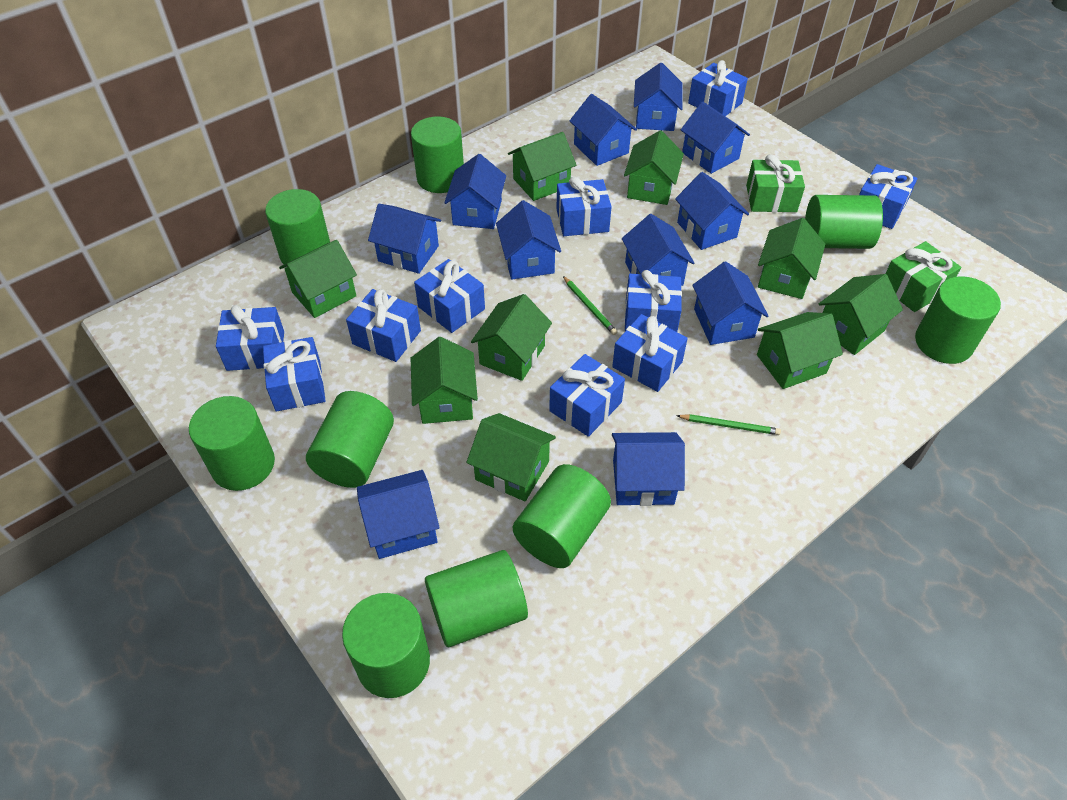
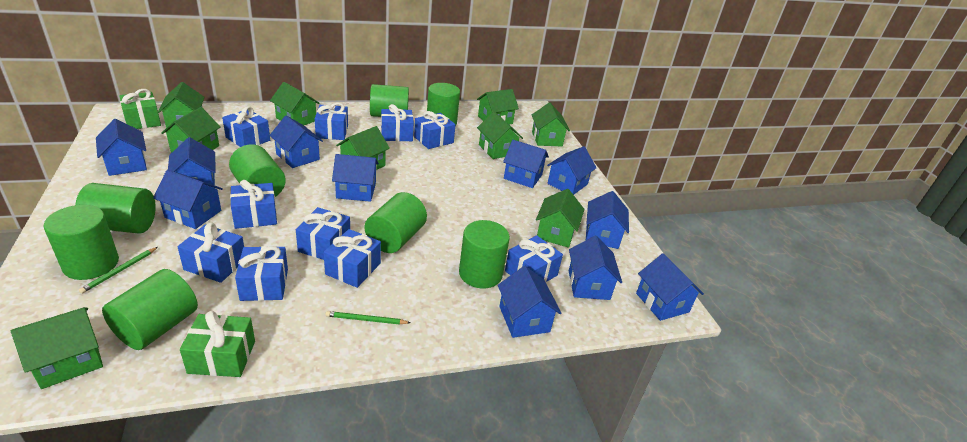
green cylinder: 9 -> 8

